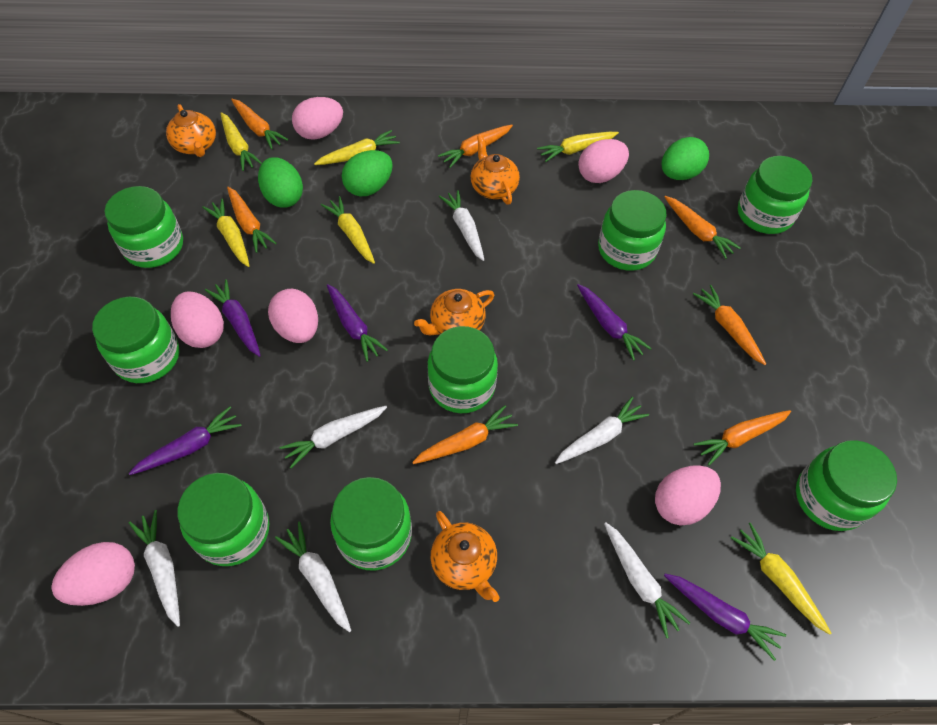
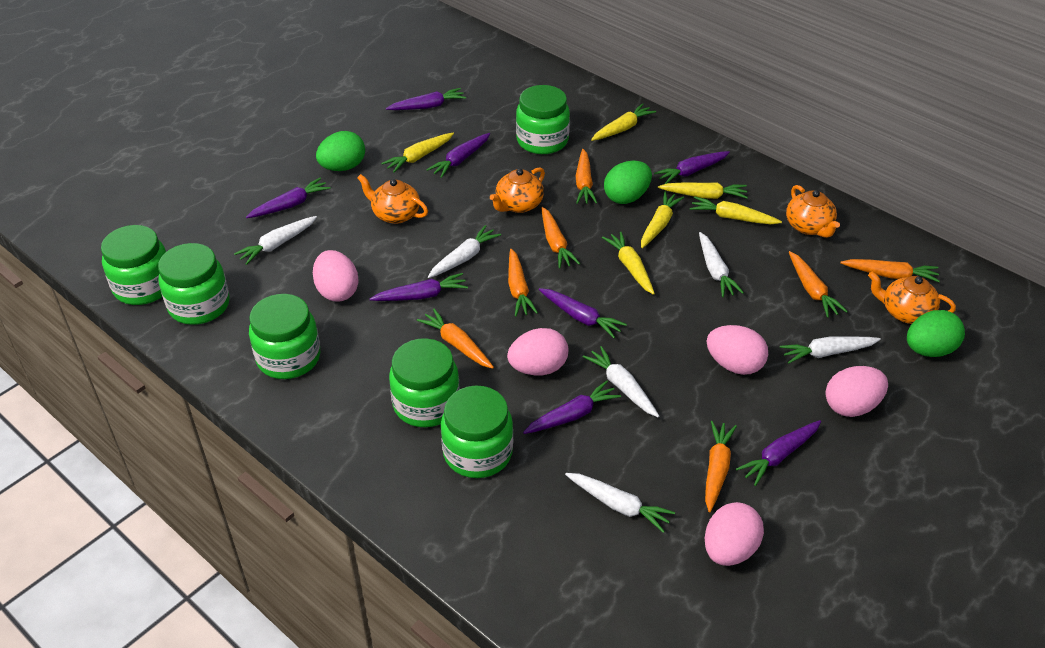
green jar: 8 -> 6
pink egg: 6 -> 5
purple carrot: 5 -> 8

